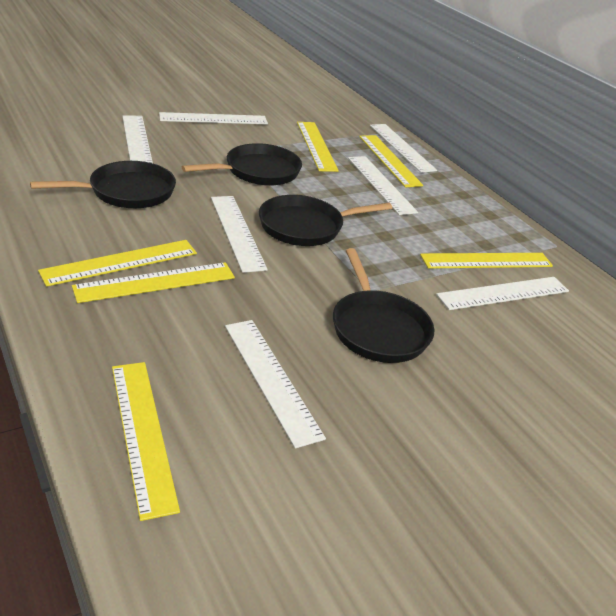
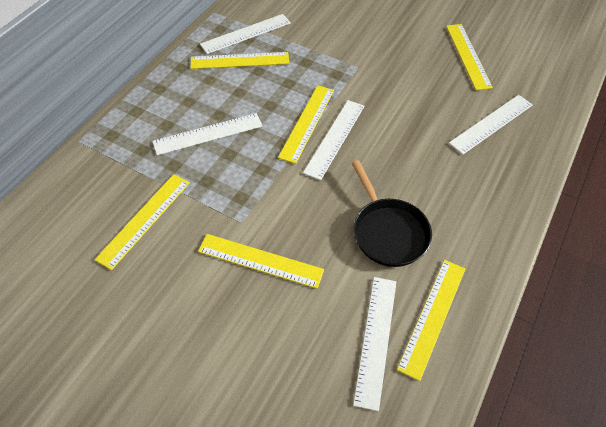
black pan: 4 -> 1
white ruler: 7 -> 5

